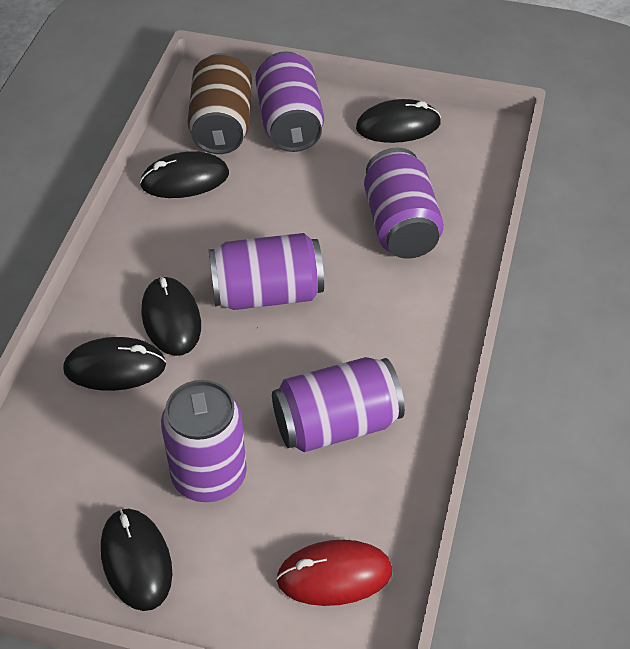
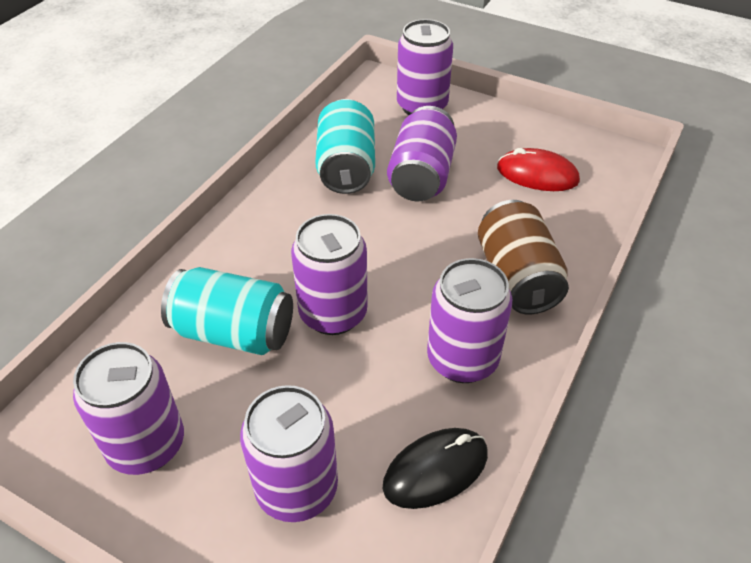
black mouse: 5 -> 1
purple can: 5 -> 6
turquoise can: 0 -> 2

